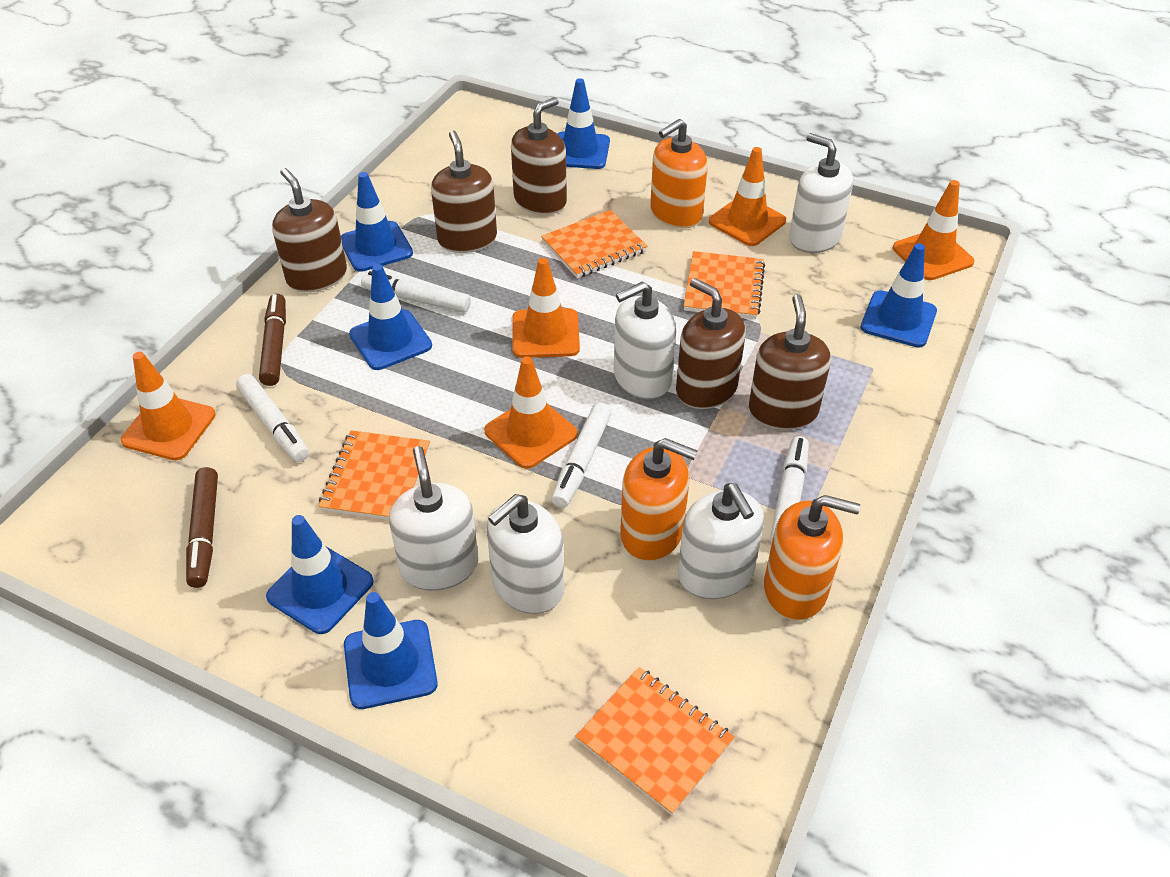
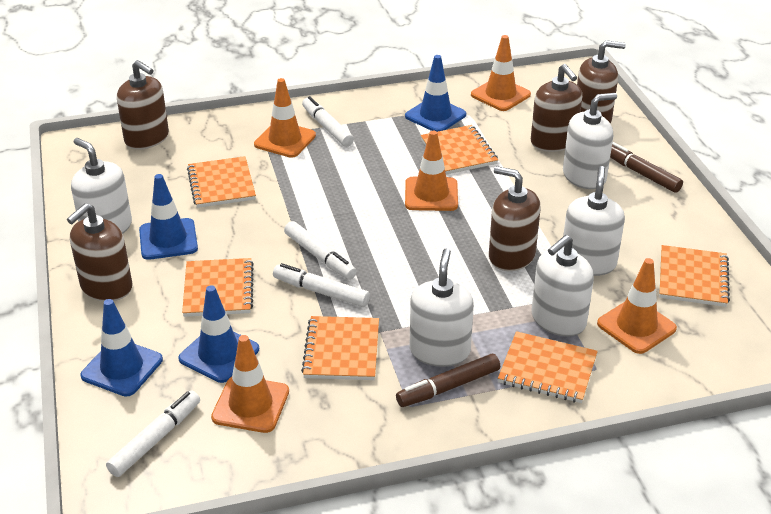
blue traffic cone: 6 -> 4
orange notebook: 4 -> 6
orange soap dispenser: 3 -> 0

